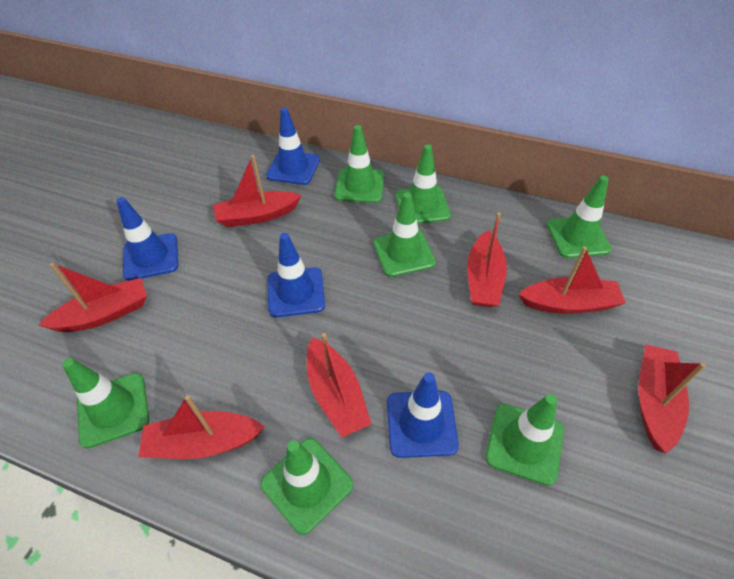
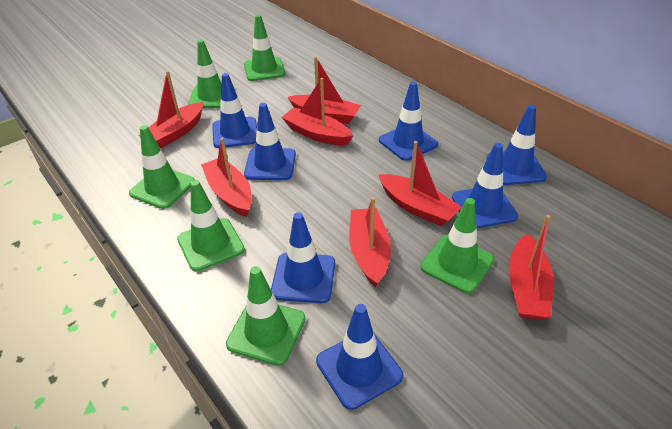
blue traffic cone: 4 -> 7
green traffic cone: 7 -> 6

